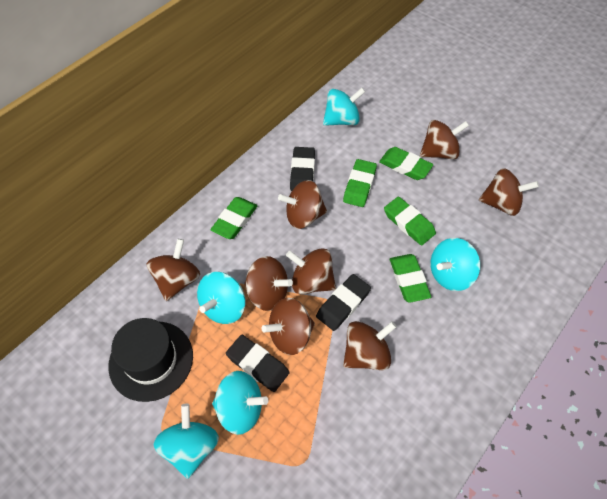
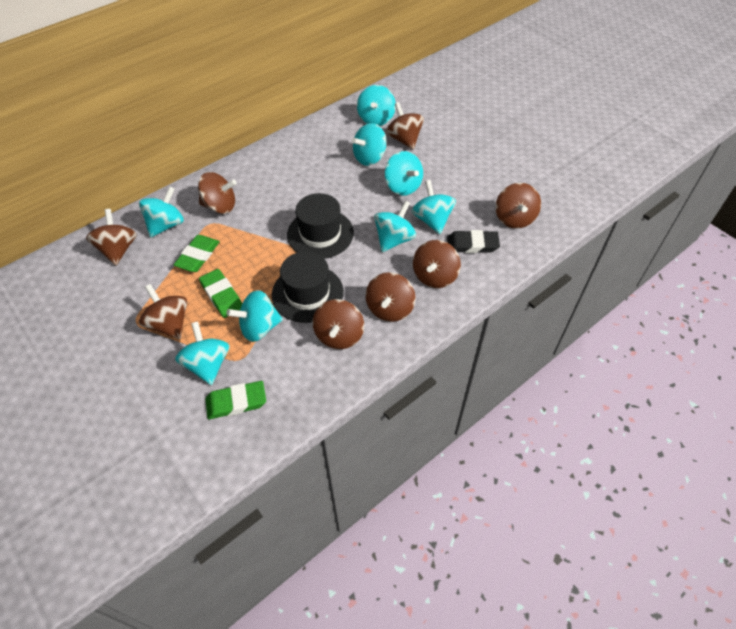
black eraser: 3 -> 1
black hat: 1 -> 2
green eraser: 5 -> 3
turquoise spinning top: 5 -> 8

